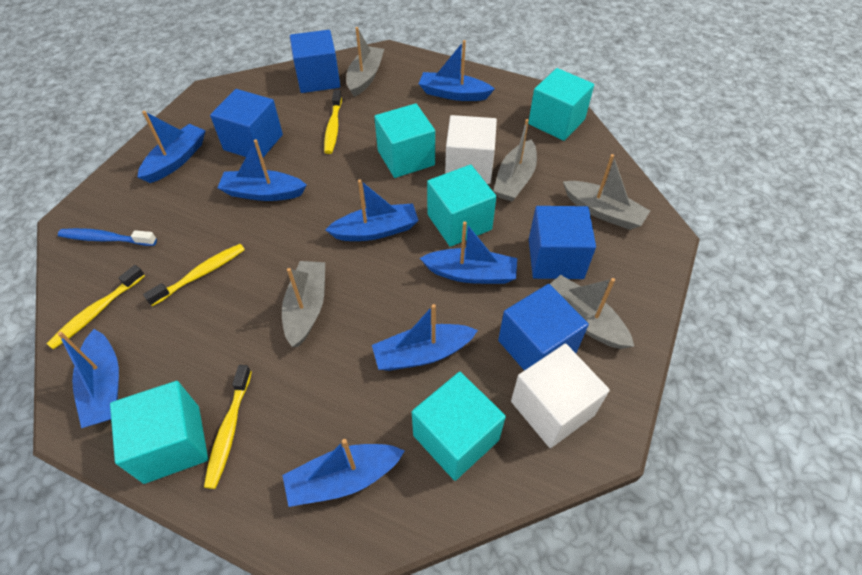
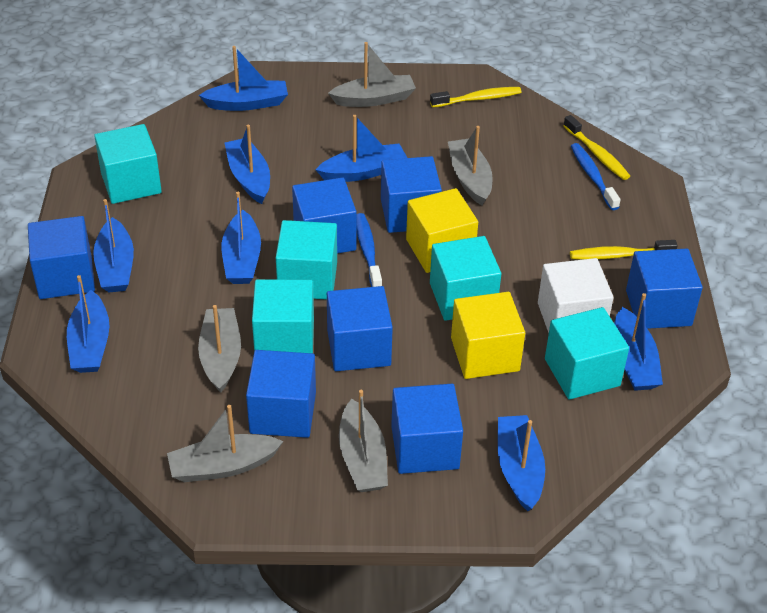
blue cube: 4 -> 7
blue toothbrush: 1 -> 2
white cube: 2 -> 1
yellow cube: 0 -> 2
yellow toothbrush: 4 -> 3

